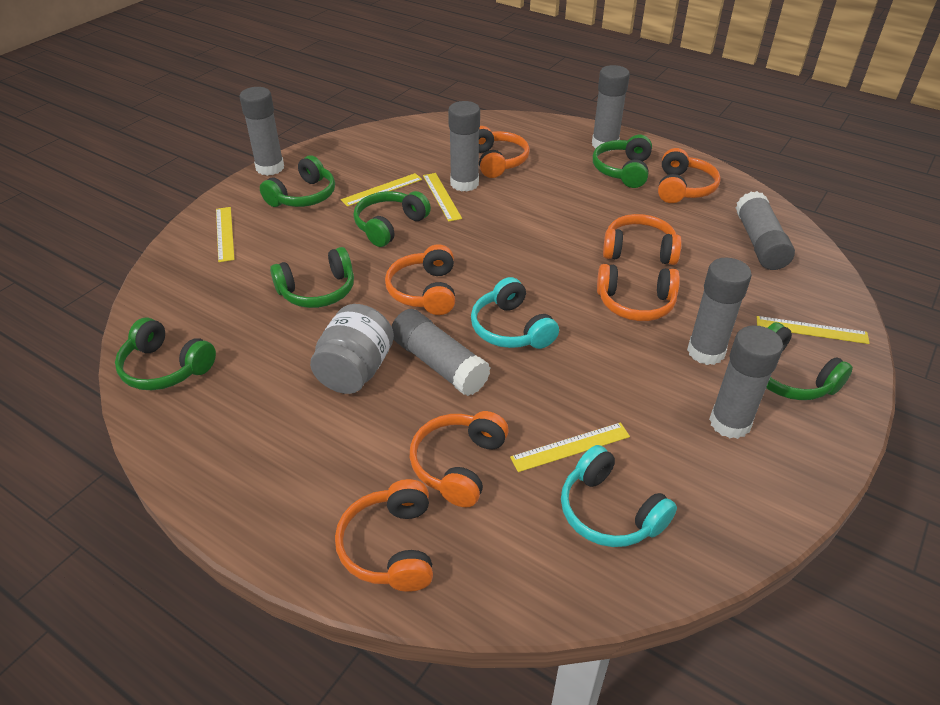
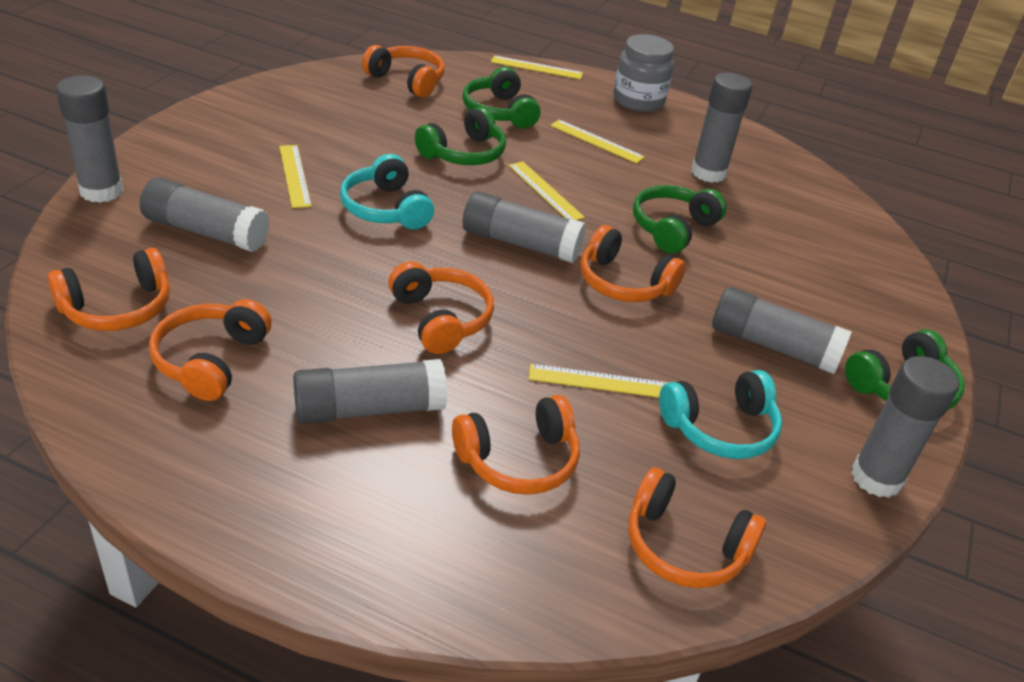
green headphones: 6 -> 4

